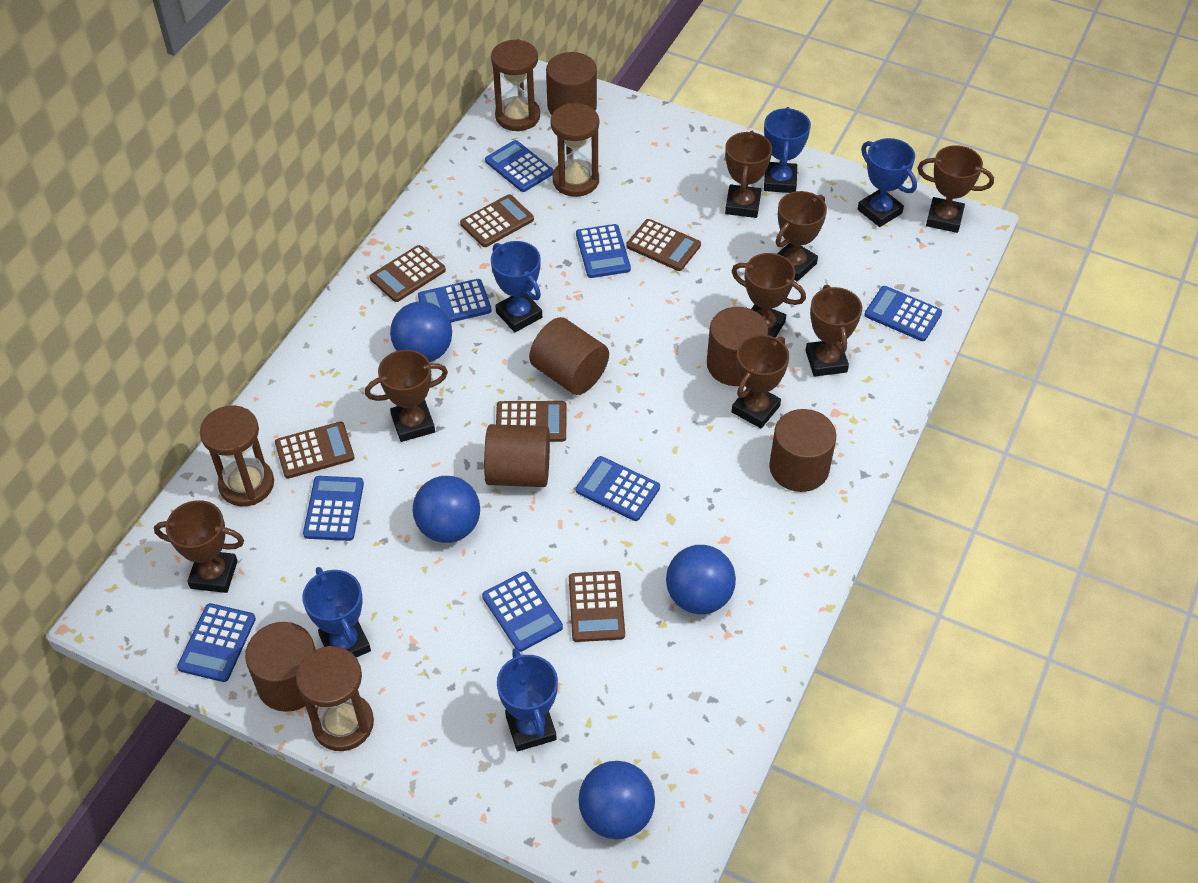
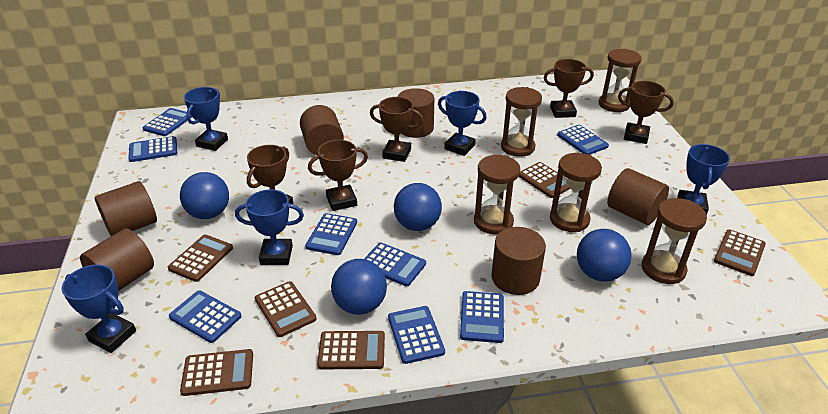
brown hourglass: 4 -> 5
brown trophy: 8 -> 5

